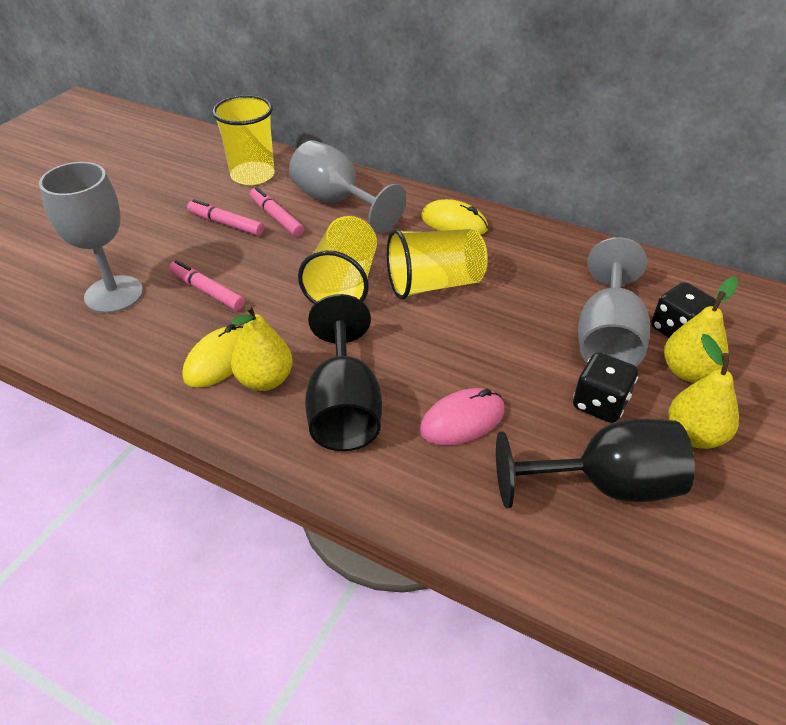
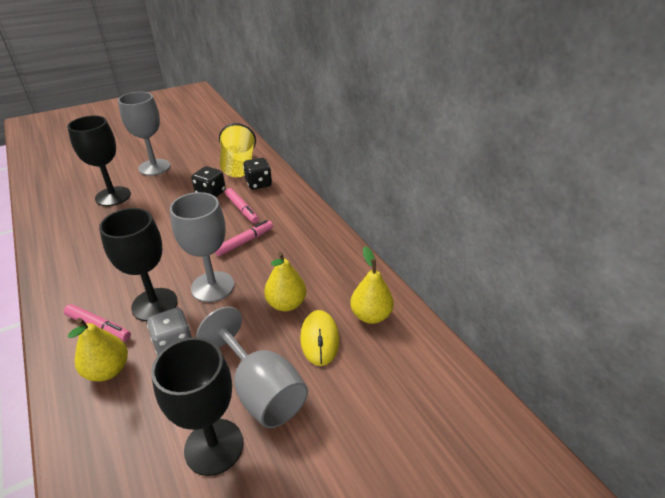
black goblet: 2 -> 3
grey dice: 0 -> 1
pink mouse: 1 -> 0
yellow cup: 3 -> 1
yellow mouse: 2 -> 1

